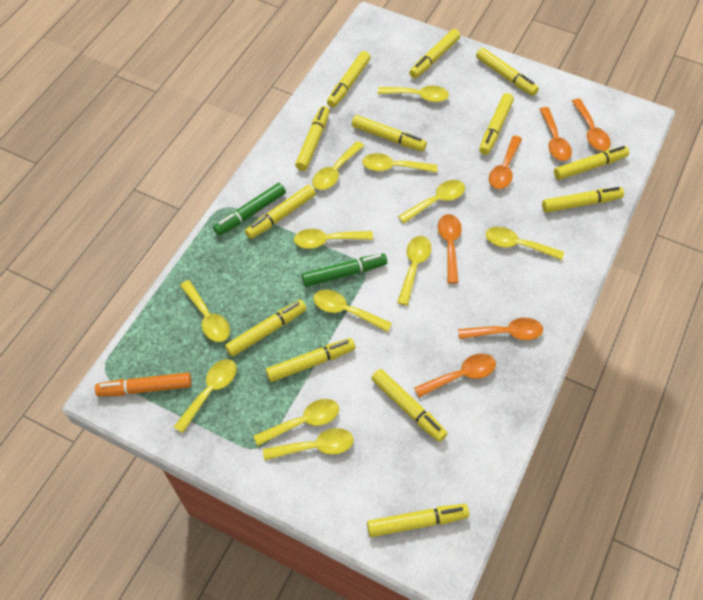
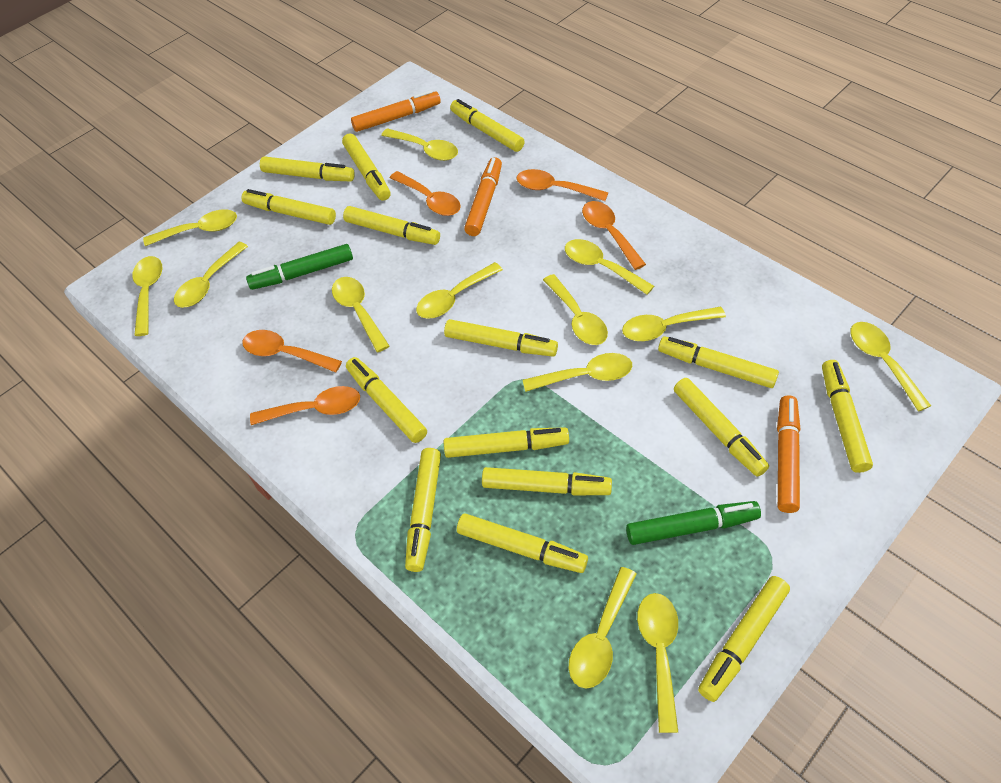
orange marker: 1 -> 3
orange spoon: 6 -> 5
yellow marker: 13 -> 15
yellow spoon: 12 -> 13

